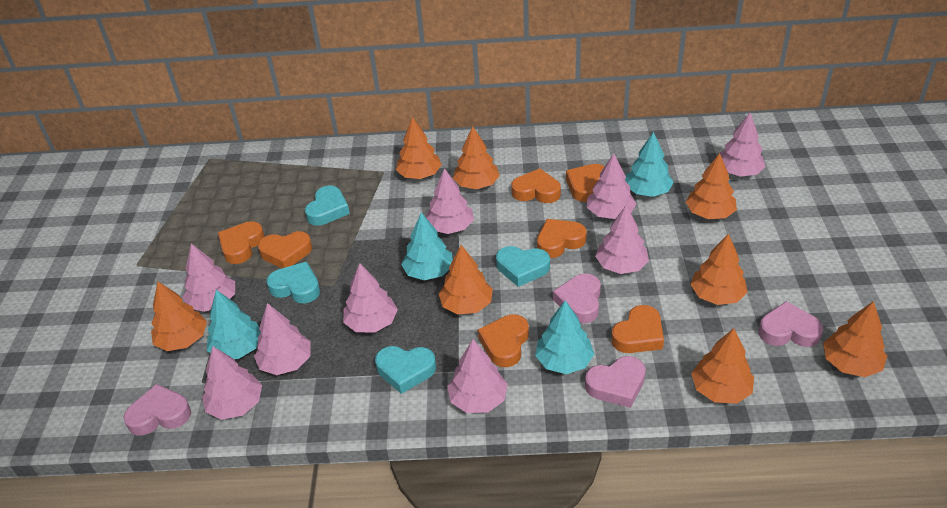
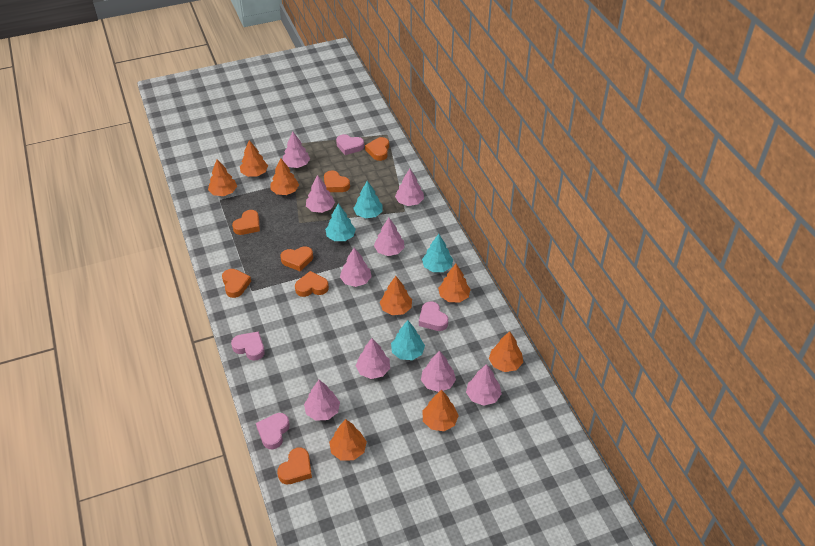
turquoise heart: 4 -> 0

